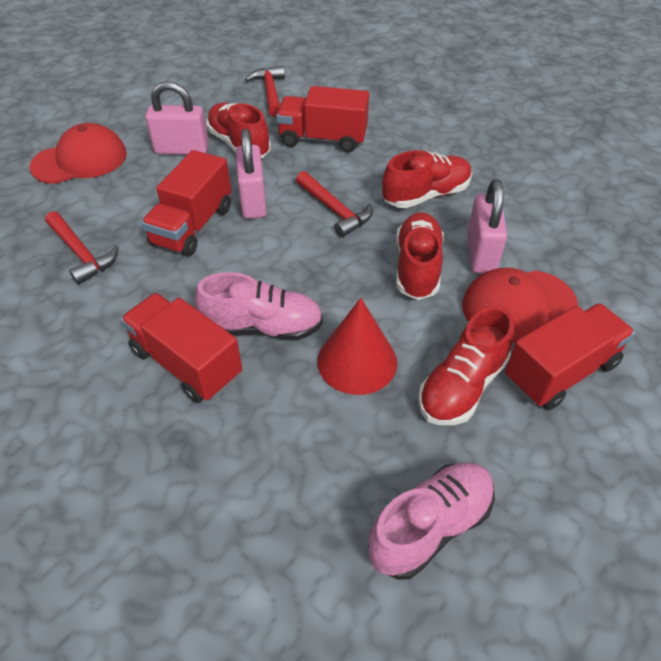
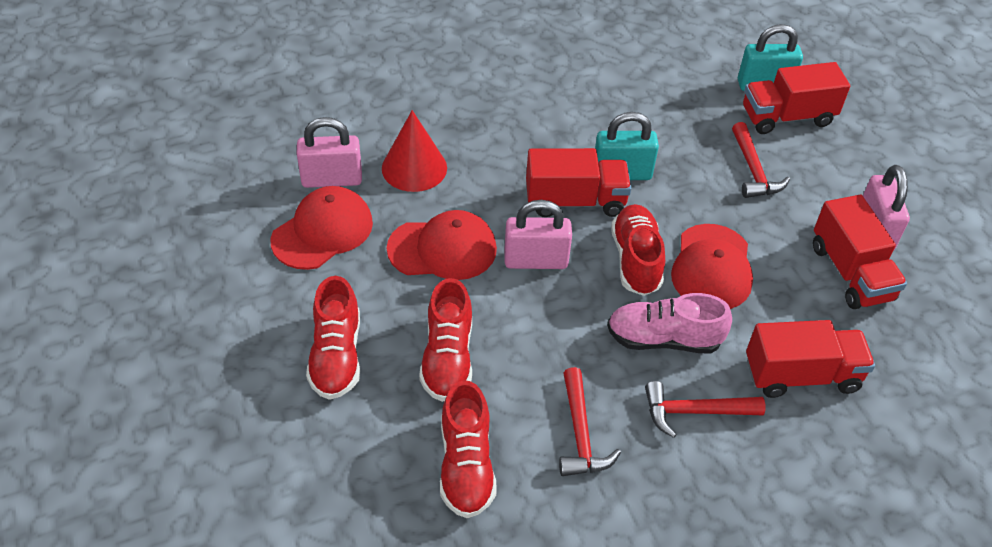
pink shoe: 2 -> 1
red cap: 2 -> 3
turquoise padlock: 0 -> 2

